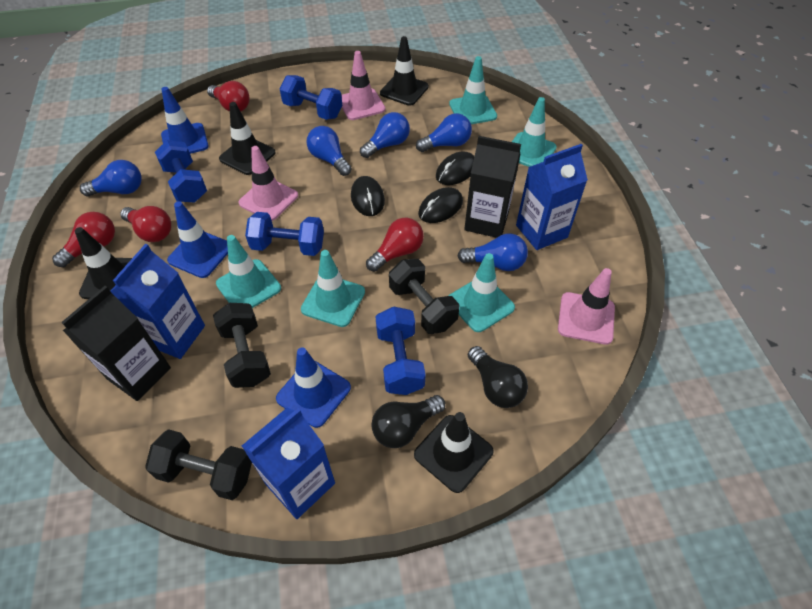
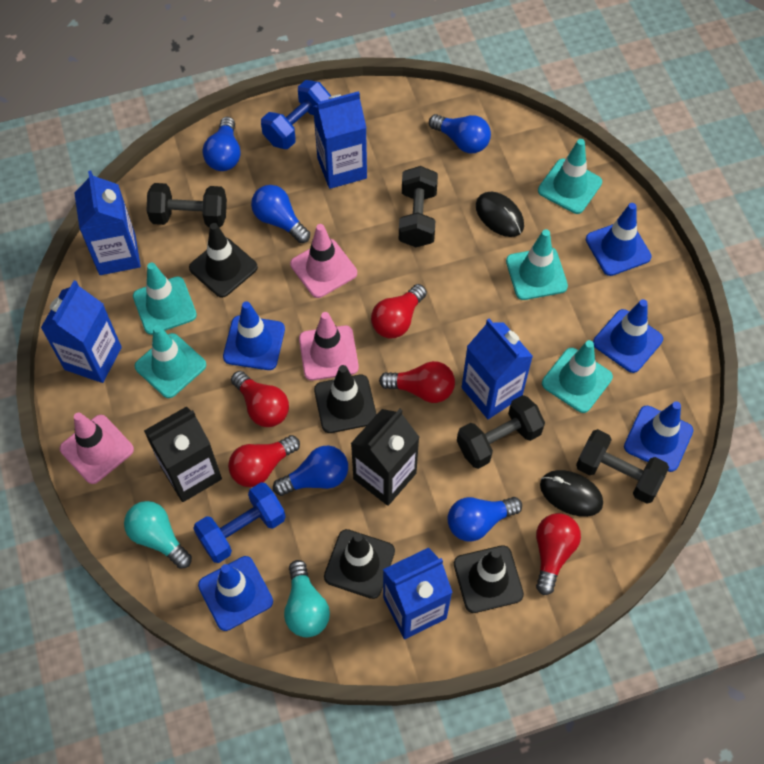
black dumbbell: 3 -> 4
black light bulb: 2 -> 0
black mouse: 3 -> 2
blue carton: 3 -> 5
blue dumbbell: 4 -> 2
blue traffic cone: 3 -> 5
red light bulb: 4 -> 5
turquoise light bulb: 0 -> 2

